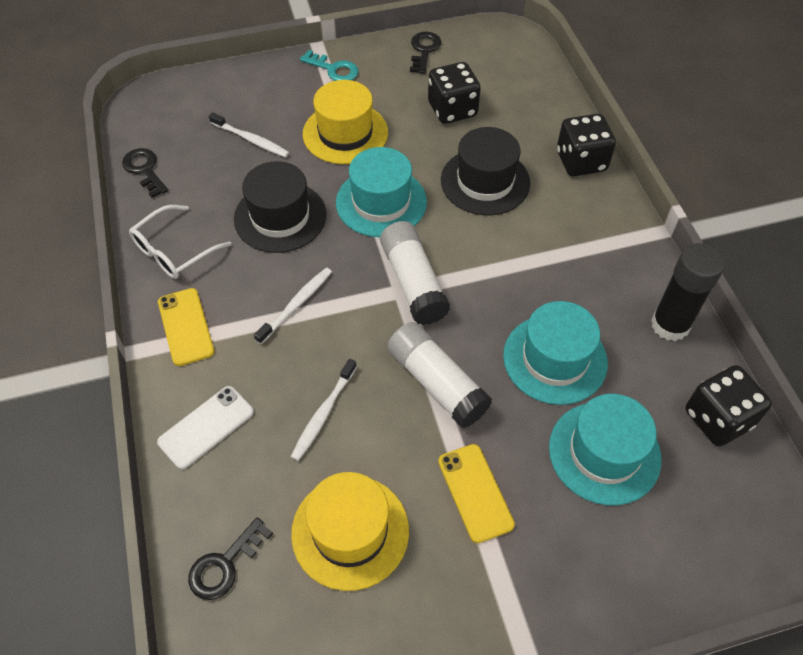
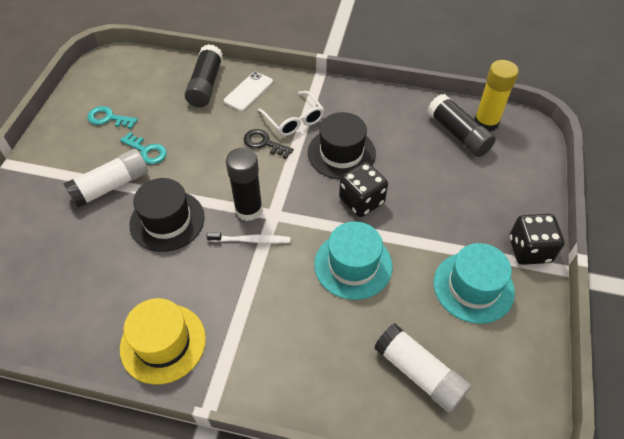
black dice: 3 -> 2
black glue stick: 1 -> 3
black key: 3 -> 1
turquoise hat: 3 -> 2
turquoise key: 1 -> 2
white toothbrush: 3 -> 1
yellow glue stick: 0 -> 1
yellow hat: 2 -> 1
yellow phone: 2 -> 0

